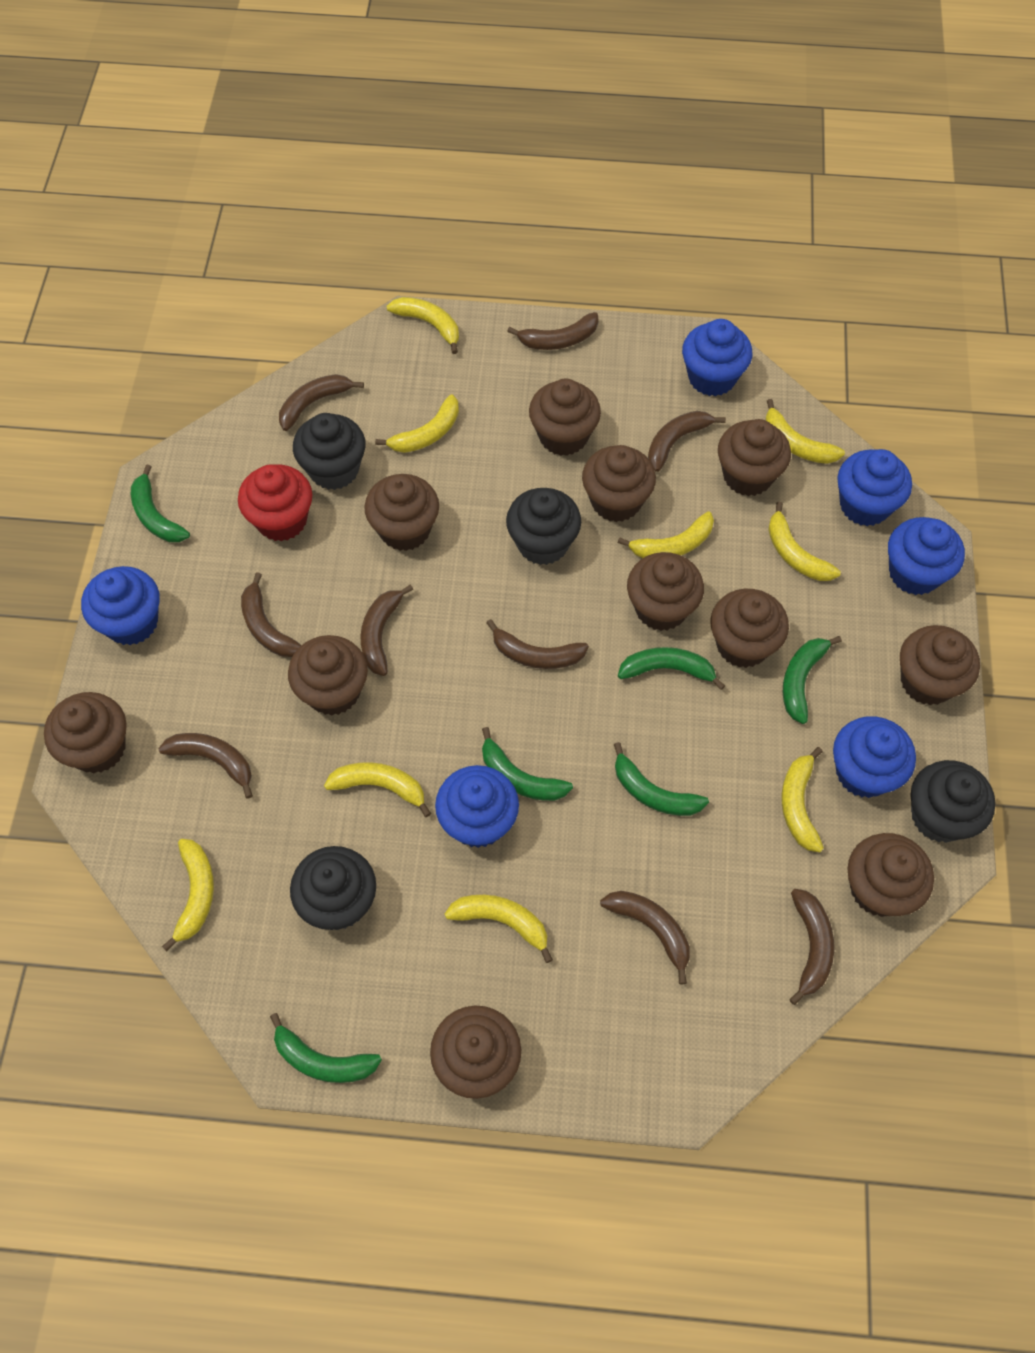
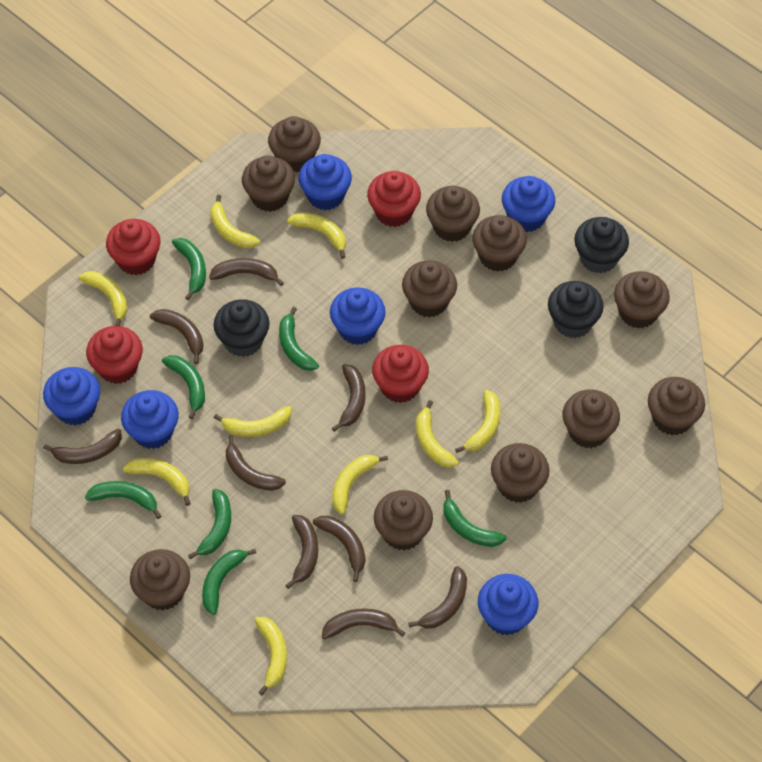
black cupcake: 4 -> 3
green banana: 6 -> 7
red cupcake: 1 -> 4

